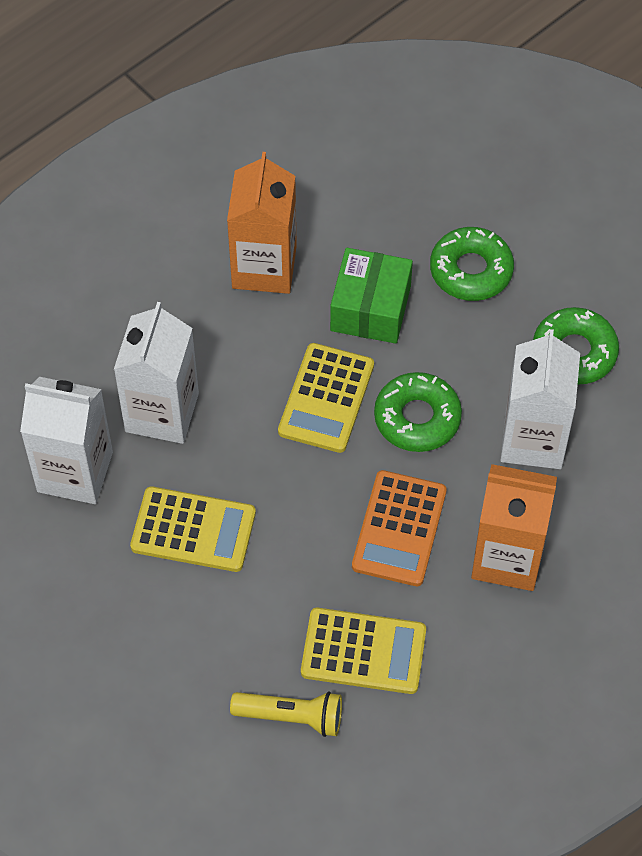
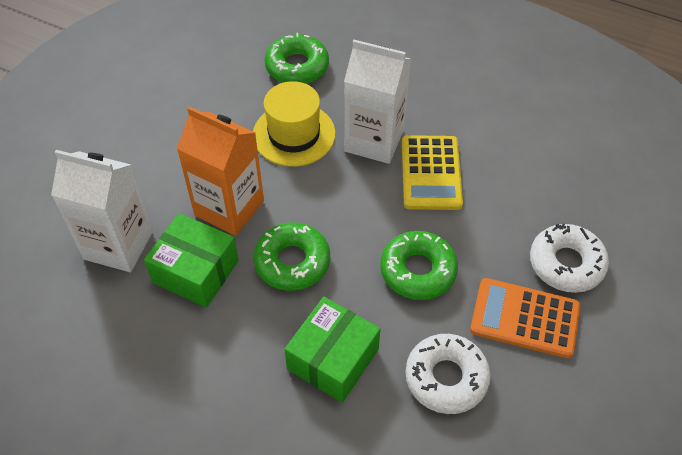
green box: 1 -> 2
orange carton: 2 -> 1
white carton: 3 -> 2
white donut: 0 -> 2
yellow calculator: 3 -> 1
yellow flashlight: 1 -> 0
yellow hat: 0 -> 1

